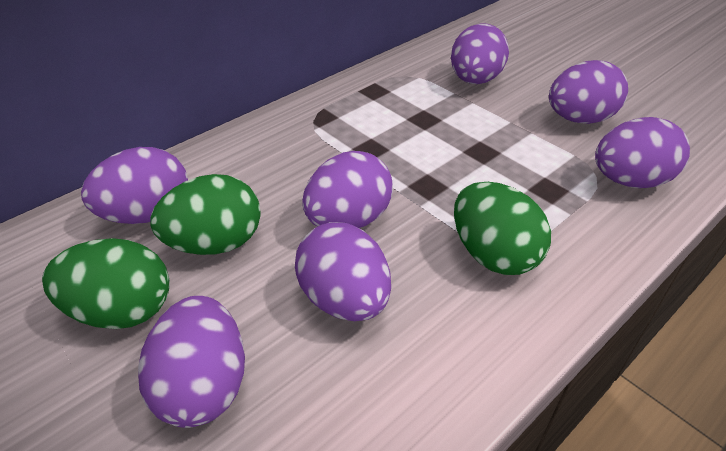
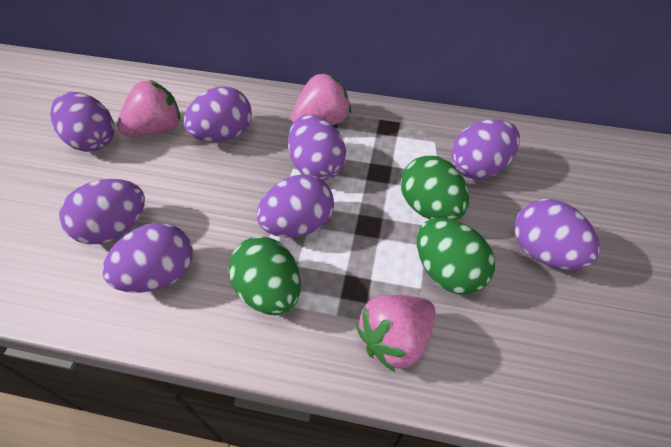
pink strawberry: 0 -> 3
purple egg: 7 -> 8

